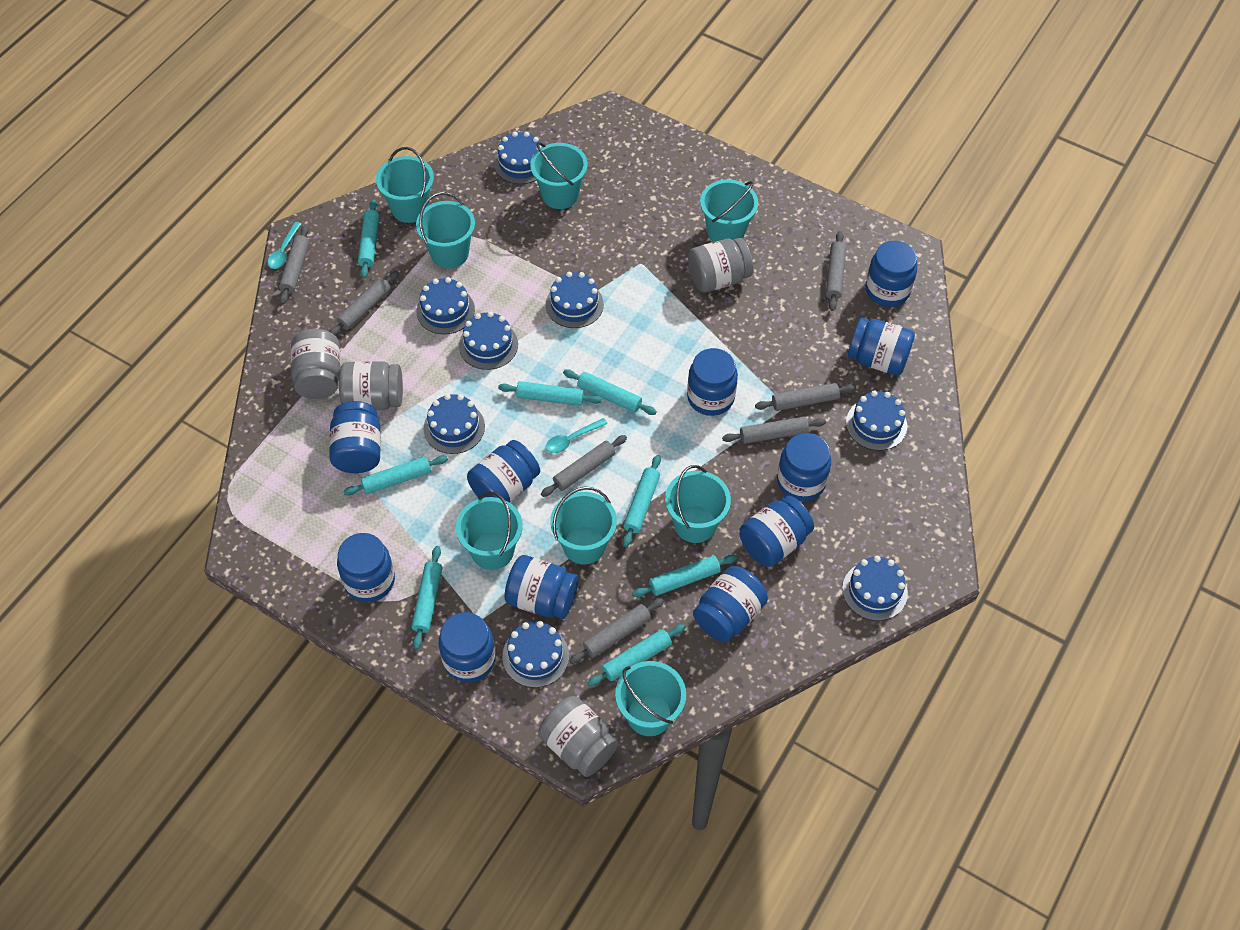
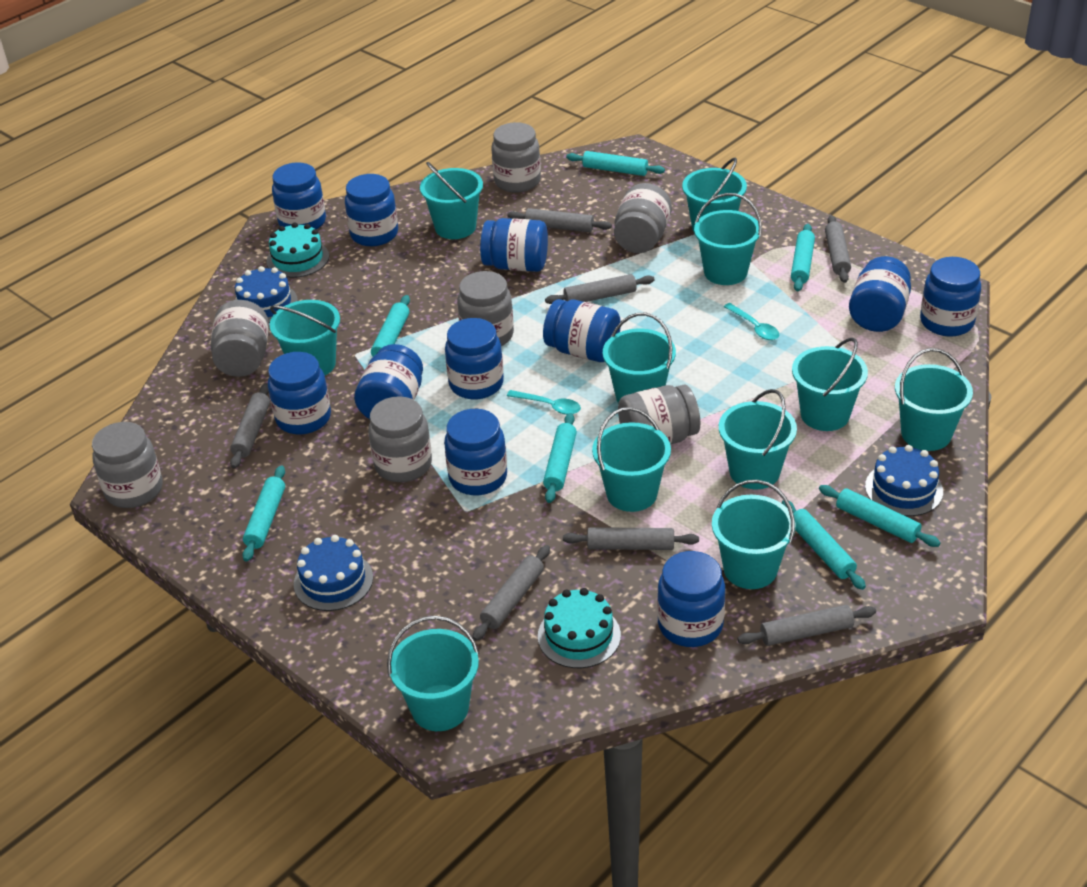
blue cake: 8 -> 3
grey jar: 4 -> 7
turquoise bucket: 8 -> 11
turquoise cake: 0 -> 2
turquoise rolling pin: 8 -> 7

